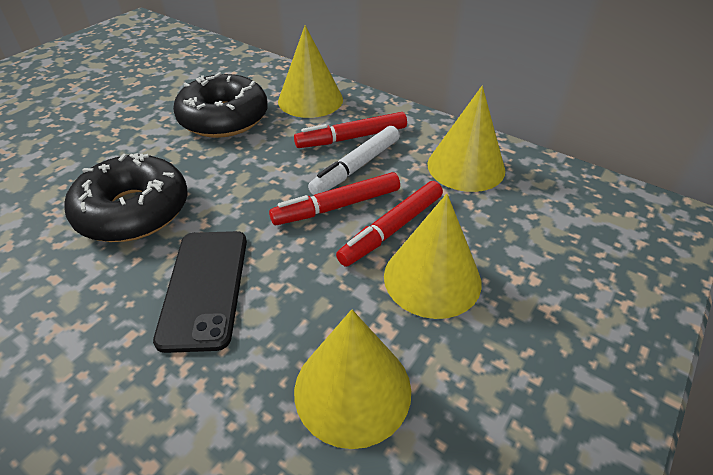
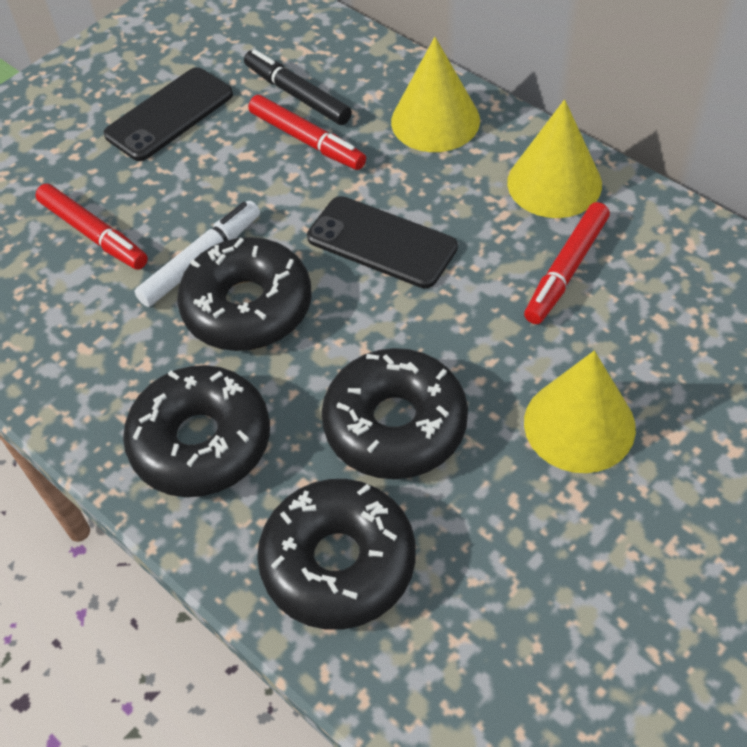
black donut: 2 -> 4
black marker: 0 -> 1
black phone: 1 -> 2
yellow cone: 4 -> 3

